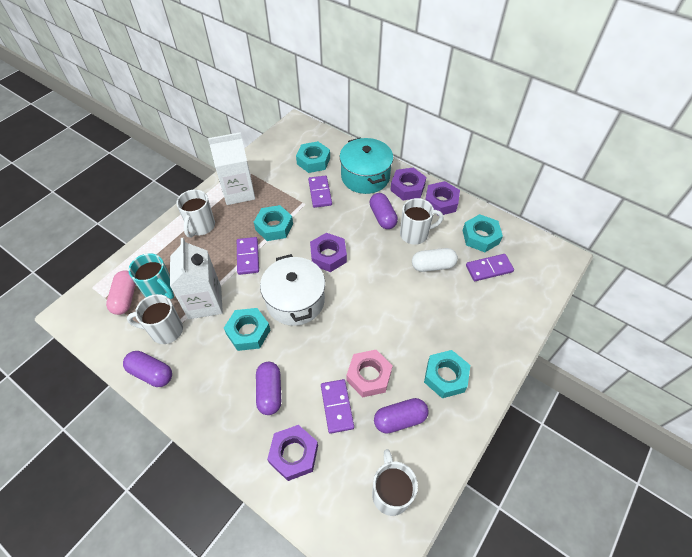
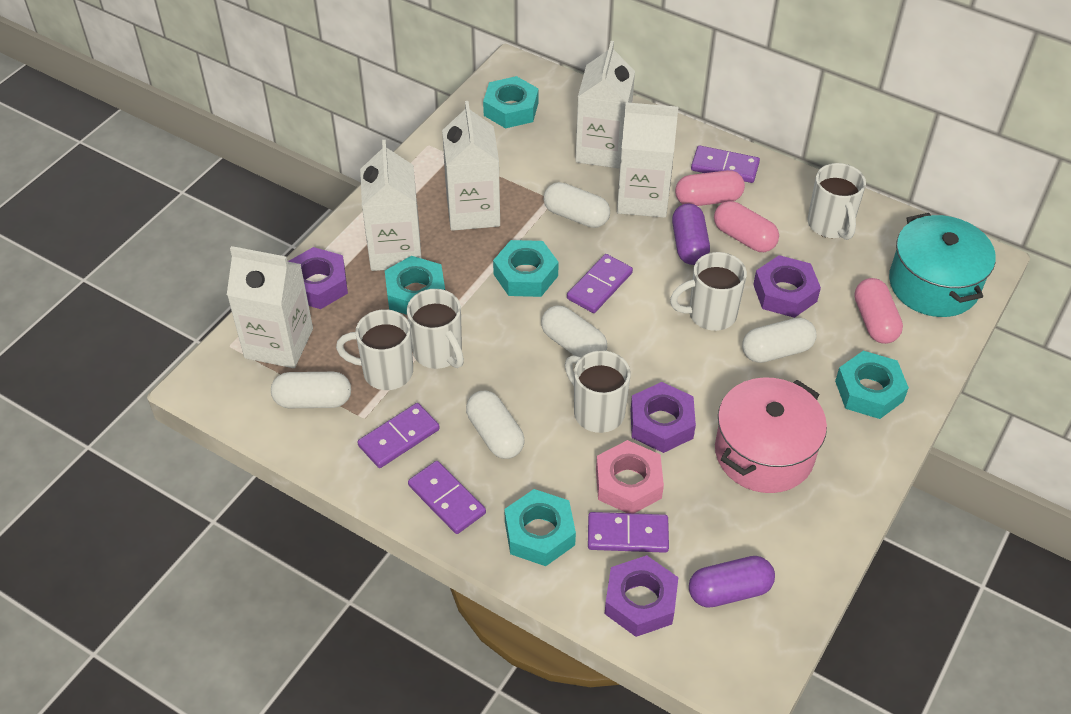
pink capsule: 1 -> 3
pink pot: 0 -> 1
purple capsule: 4 -> 2
purple domino: 4 -> 5
turquoise mug: 1 -> 0
white capsule: 1 -> 5
white carton: 2 -> 5
white mug: 4 -> 5
white pot: 1 -> 0

